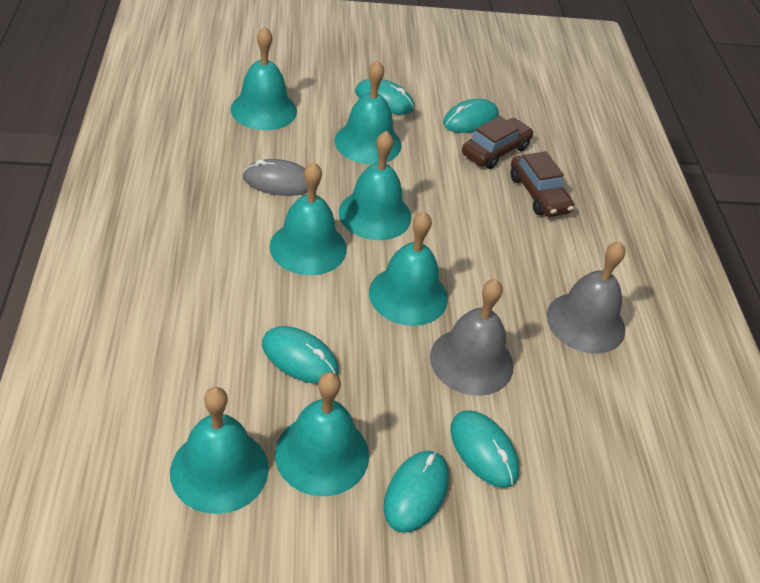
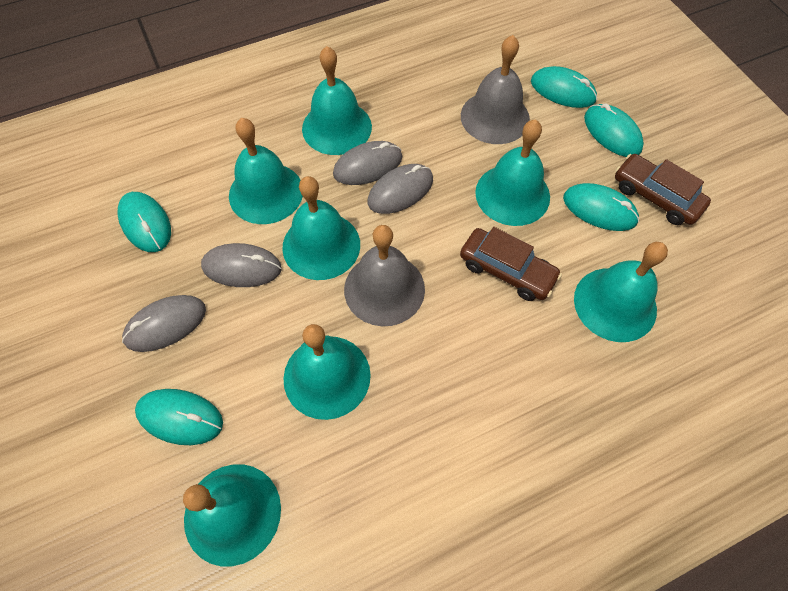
grey mouse: 1 -> 4

